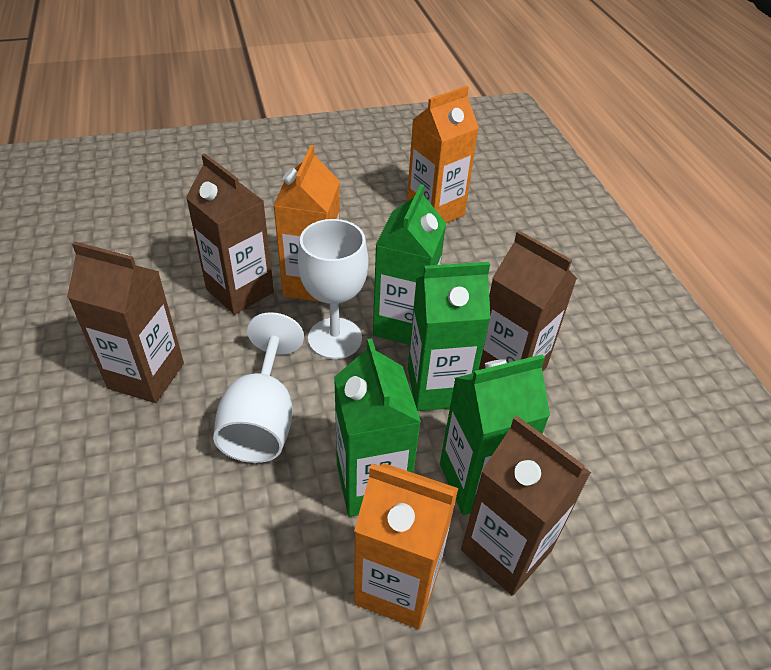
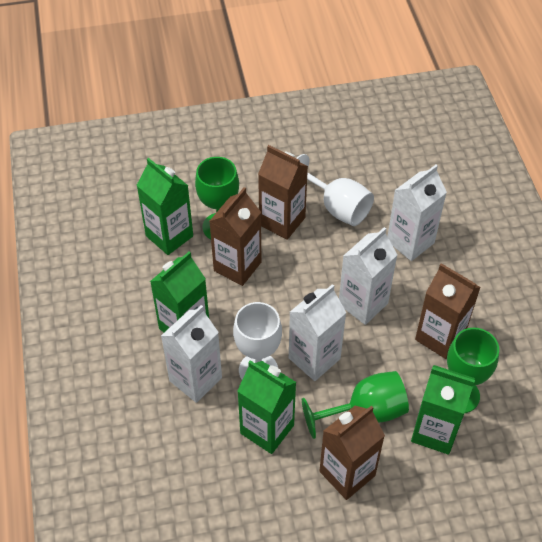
green goblet: 0 -> 3
orange carton: 3 -> 0
white carton: 0 -> 4

